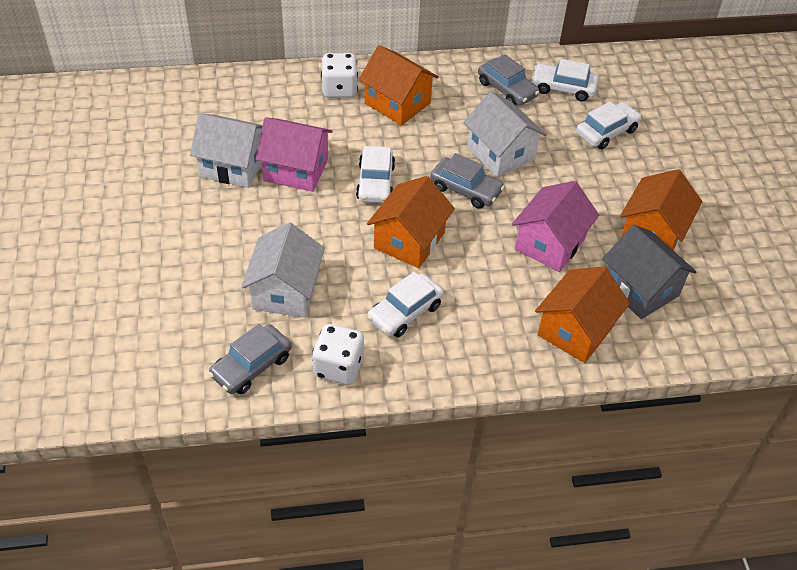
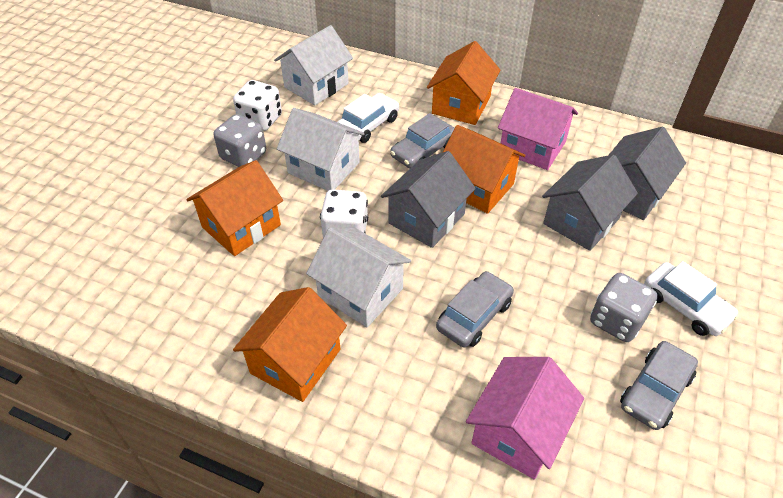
grey dice: 0 -> 2
grey house: 1 -> 3
white car: 4 -> 2

